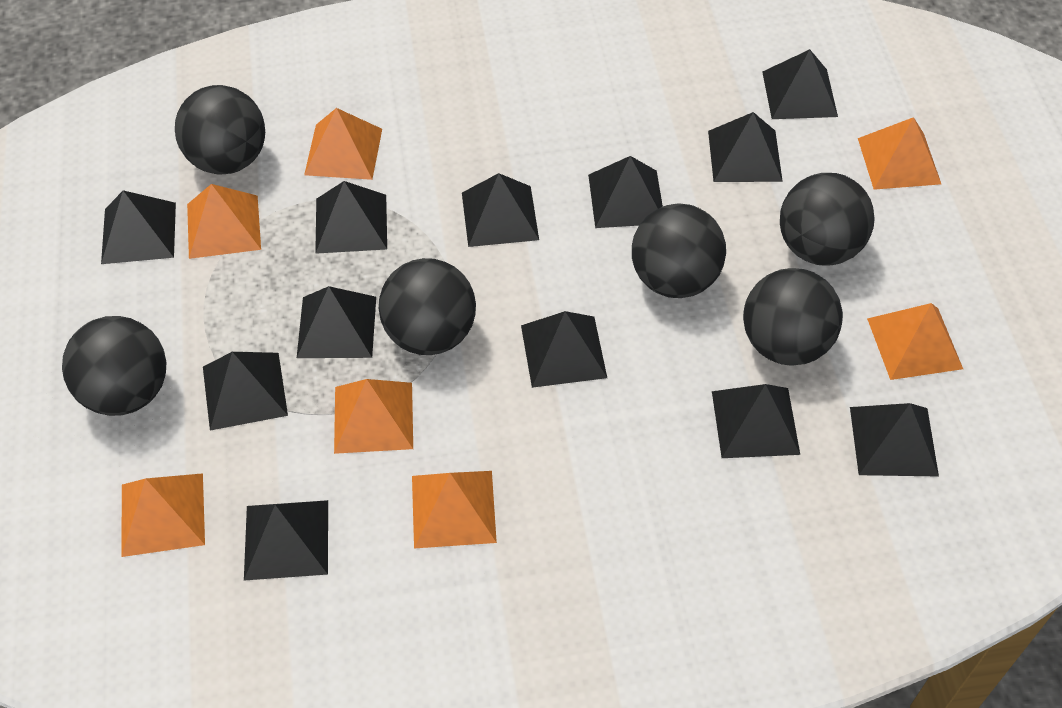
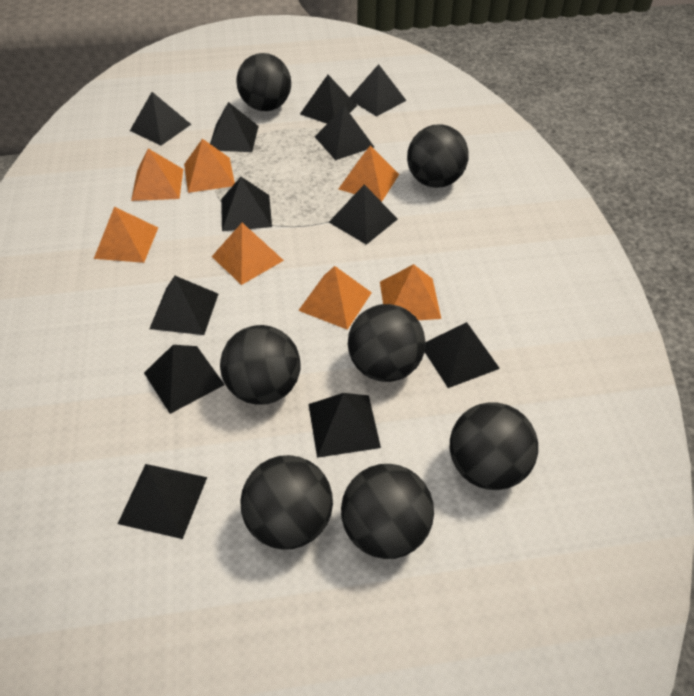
black ball: 6 -> 7

